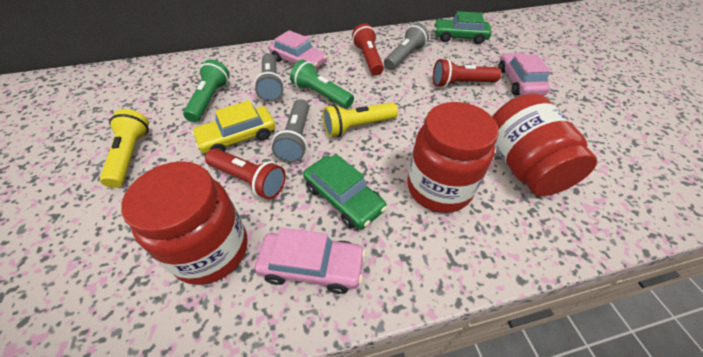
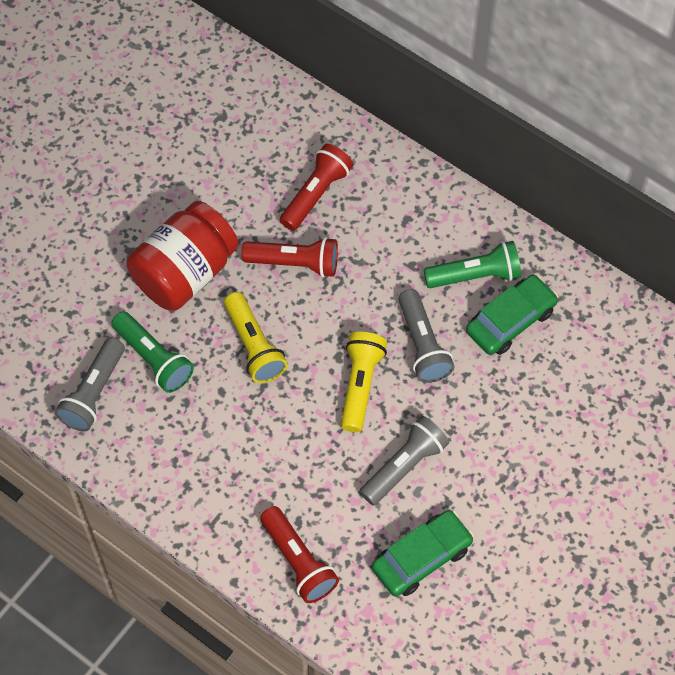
pink car: 3 -> 0
red jar: 3 -> 1
yellow car: 1 -> 0

